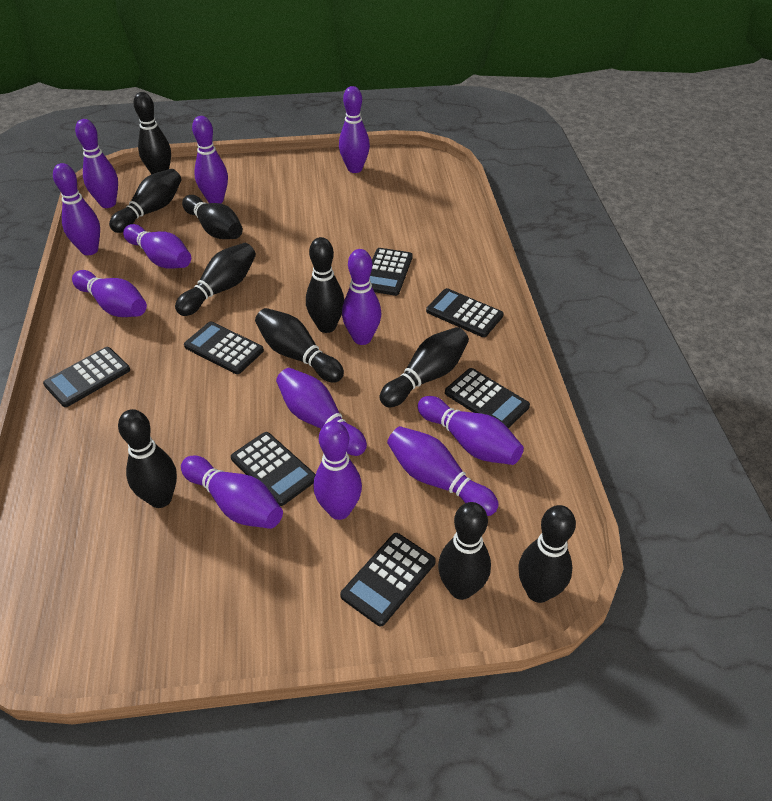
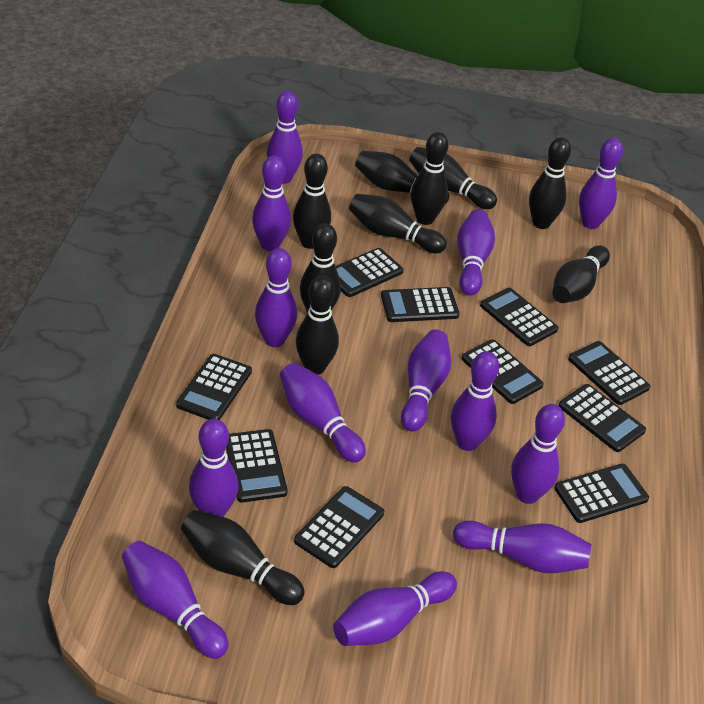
black calculator: 7 -> 10
purple bowling pin: 12 -> 13

